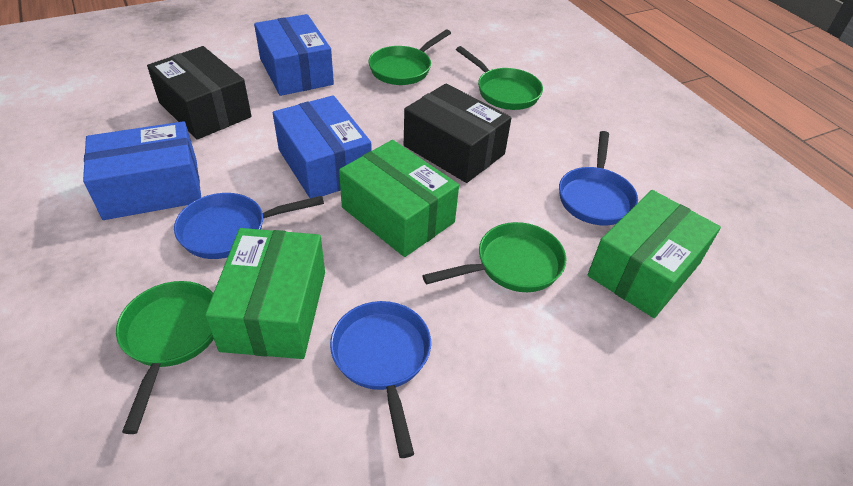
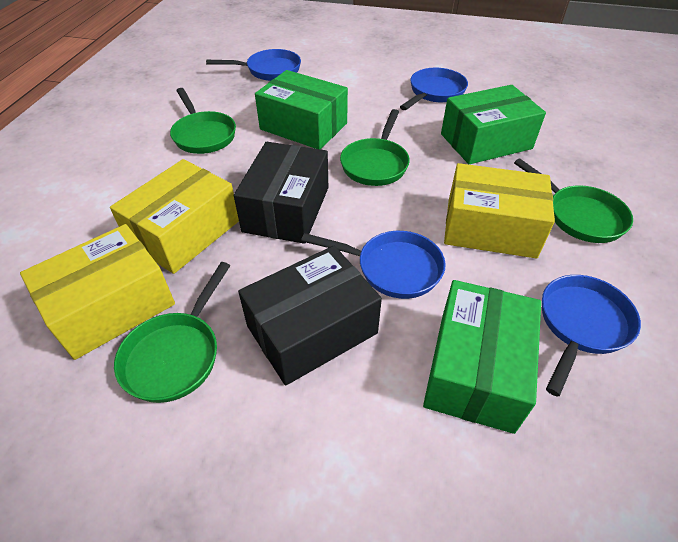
blue box: 3 -> 0
blue pan: 3 -> 4
yellow box: 0 -> 3

